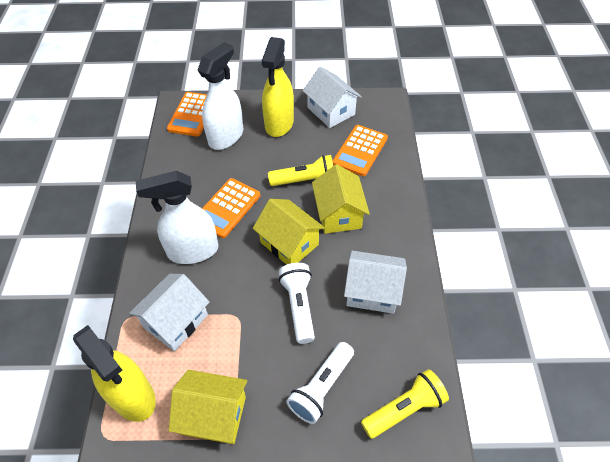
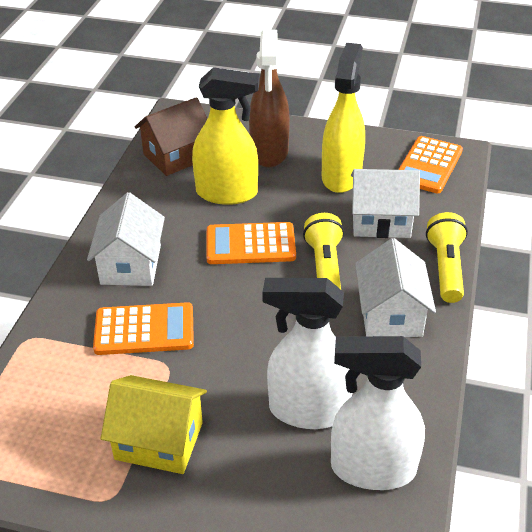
brown house: 0 -> 1
brown spray bottle: 0 -> 1
white flashlight: 2 -> 0
yellow house: 3 -> 1

